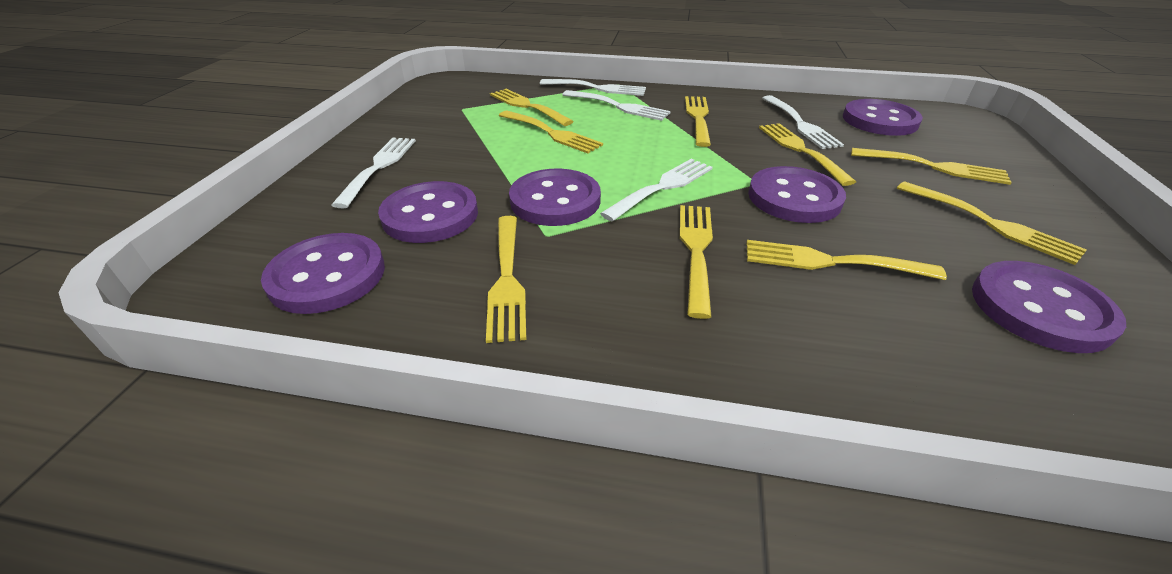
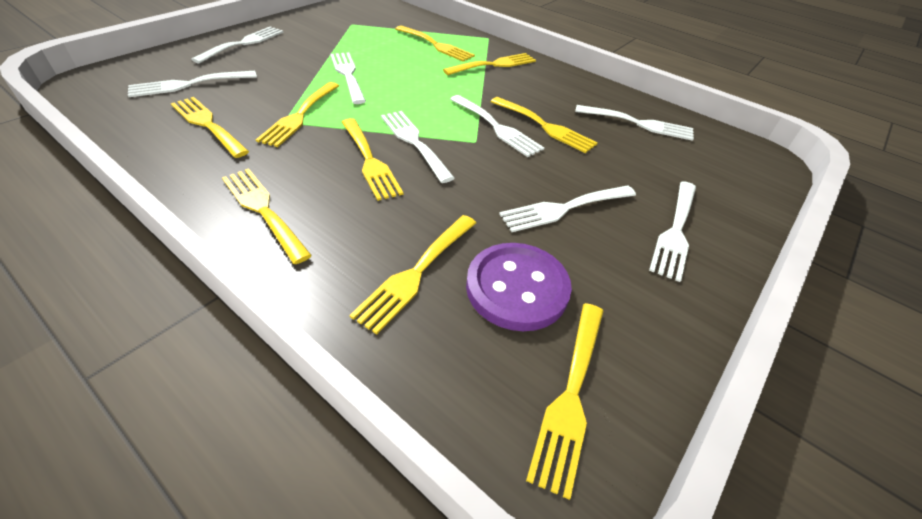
purple button: 6 -> 1
white fork: 5 -> 8

